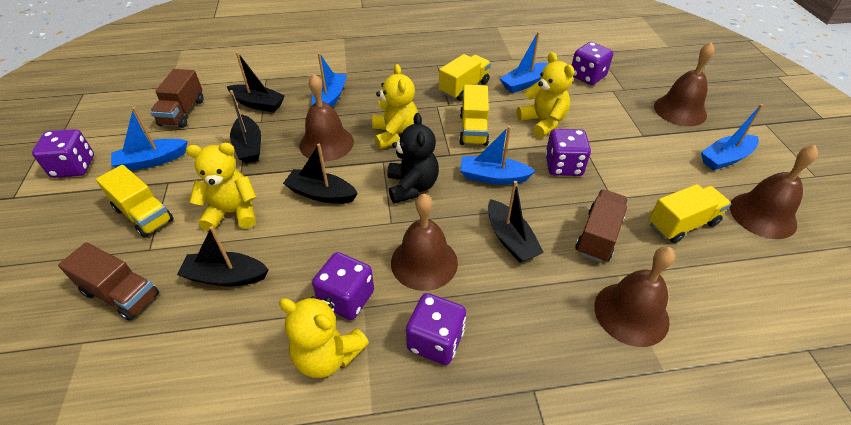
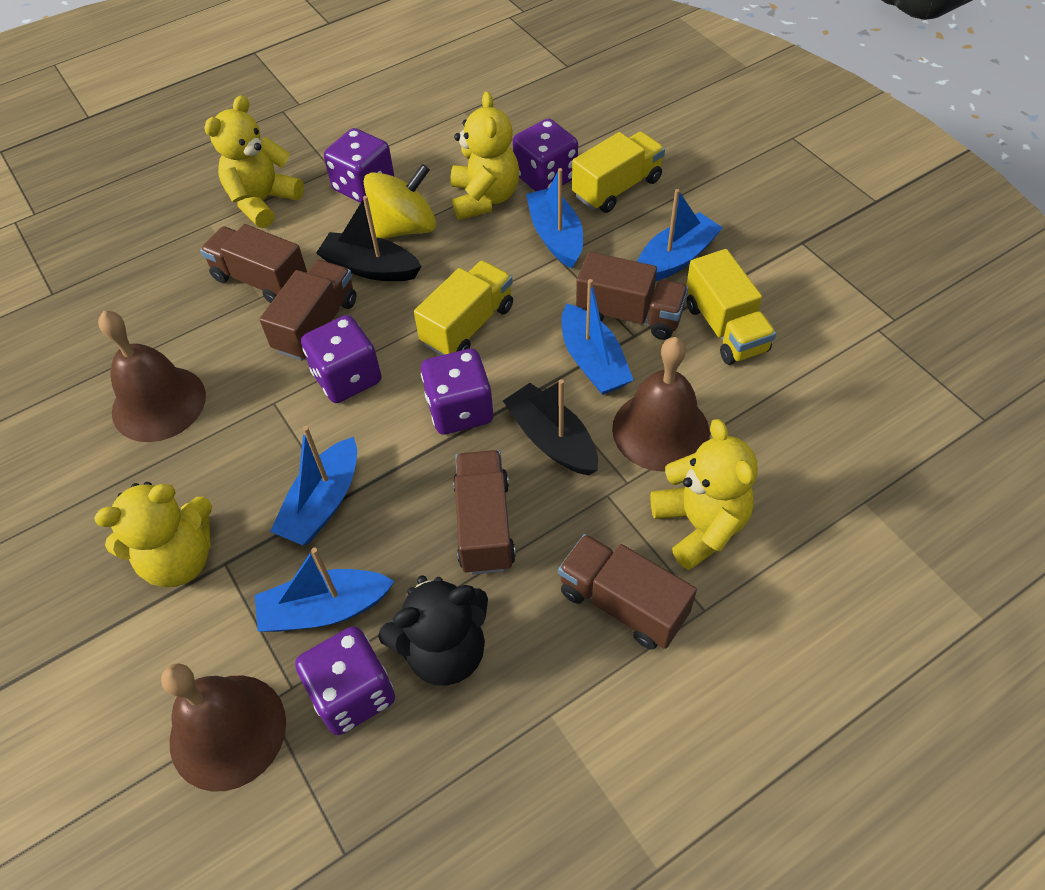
black boat: 5 -> 2
brown bell: 5 -> 3
brown truck: 3 -> 5
yellow spinning top: 0 -> 1
yellow truck: 4 -> 3

